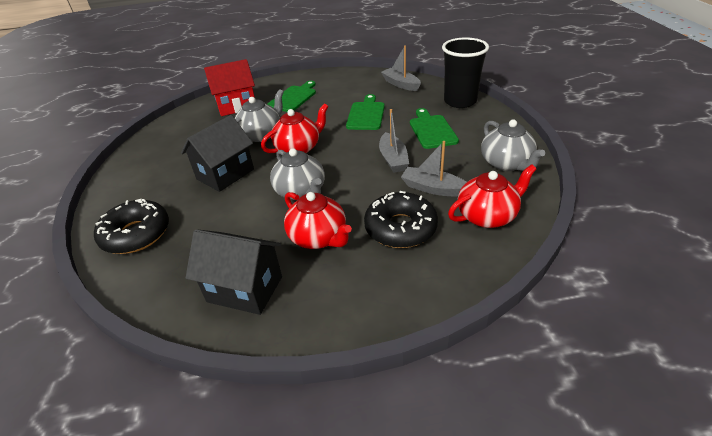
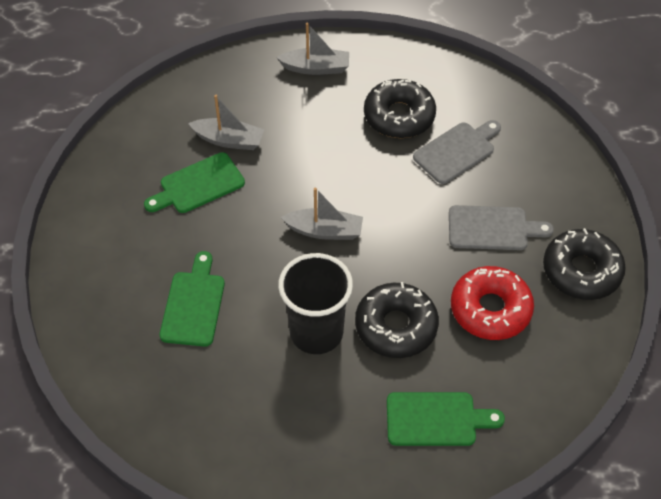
black donut: 2 -> 3
black house: 2 -> 0
grey cutting board: 0 -> 2
grey teapot: 3 -> 0
red donut: 0 -> 1
red house: 1 -> 0
red teapot: 3 -> 0

